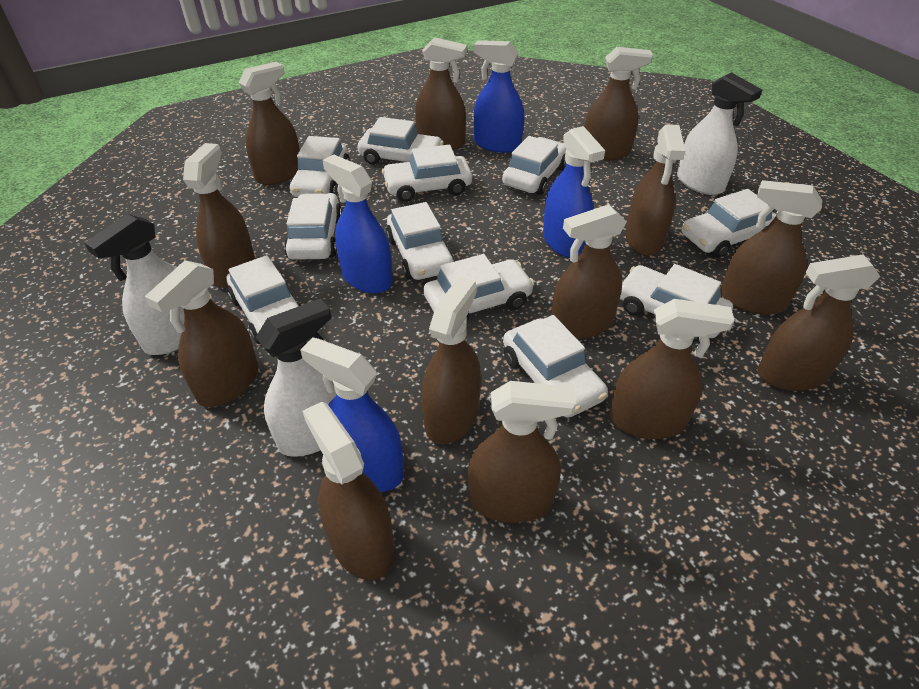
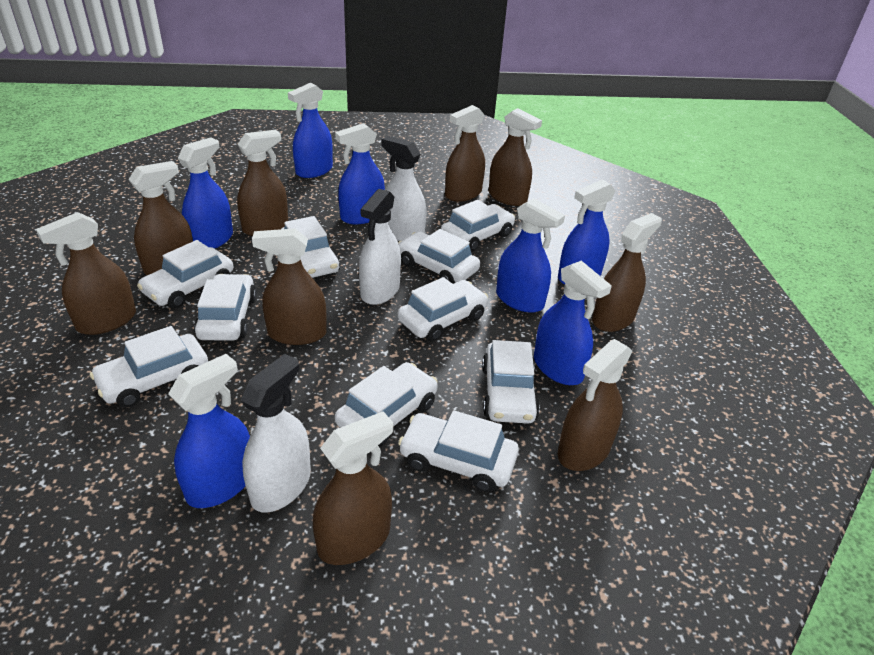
blue spray bottle: 4 -> 7
brown spray bottle: 13 -> 9
white car: 11 -> 10

